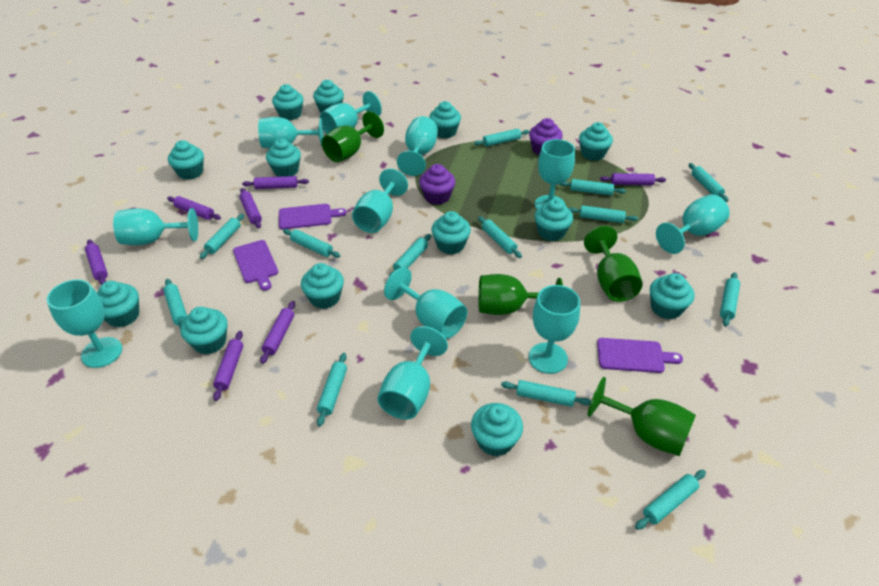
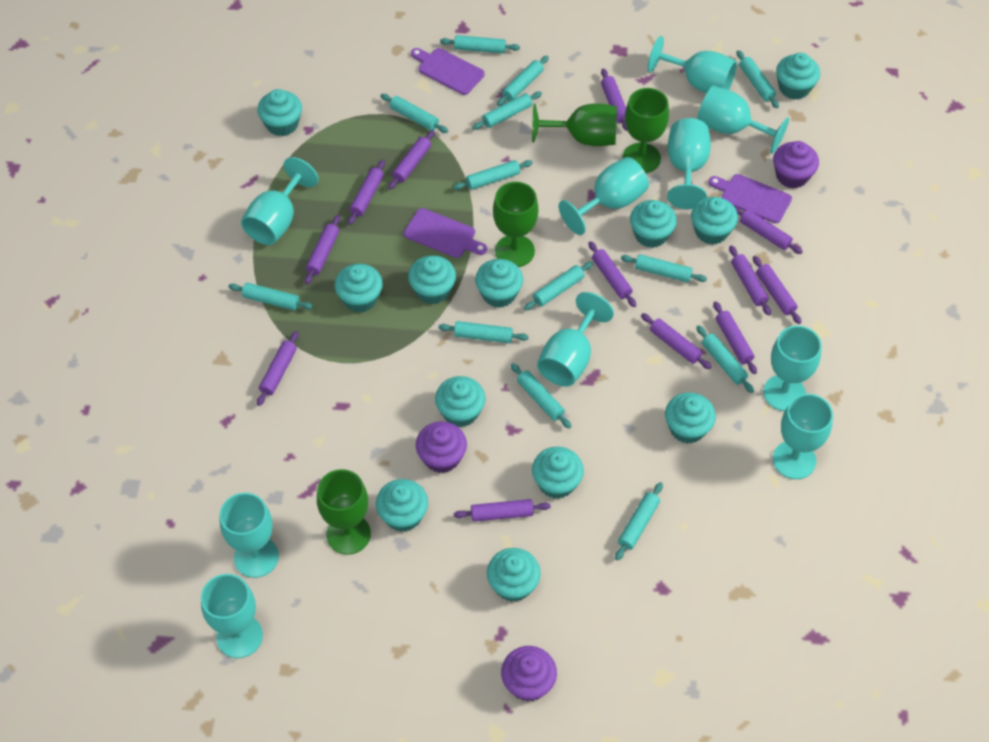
purple cupcake: 2 -> 3
purple rolling pin: 7 -> 12
turquoise cupcake: 13 -> 12
turquoise goblet: 11 -> 10

